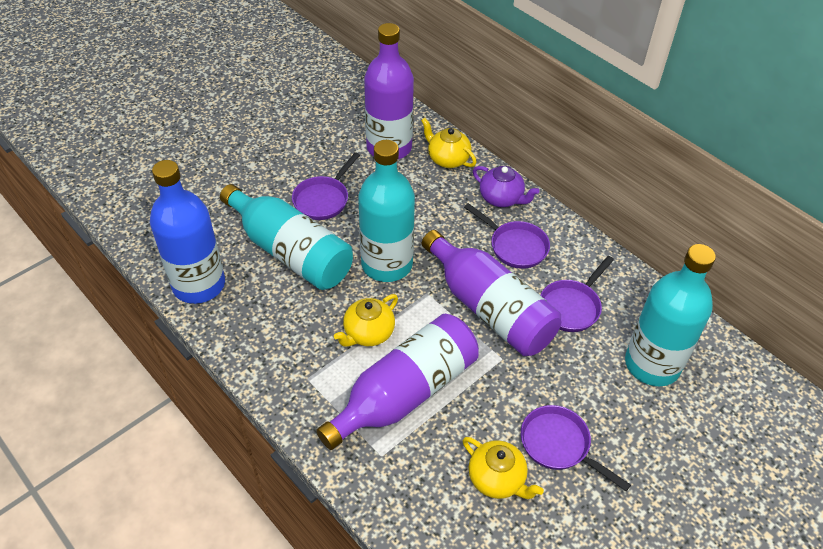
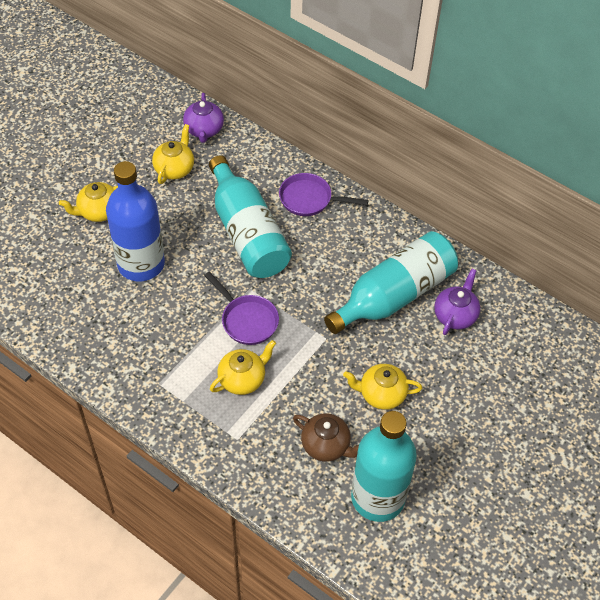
brown teapot: 0 -> 1
purple bottle: 3 -> 0
purple pan: 4 -> 2
purple teapot: 1 -> 2
yellow teapot: 3 -> 4

